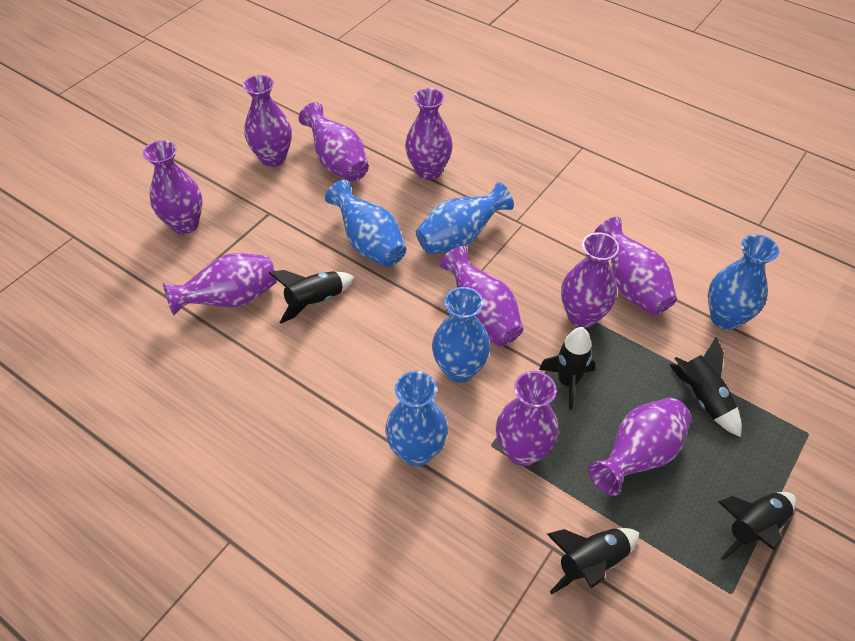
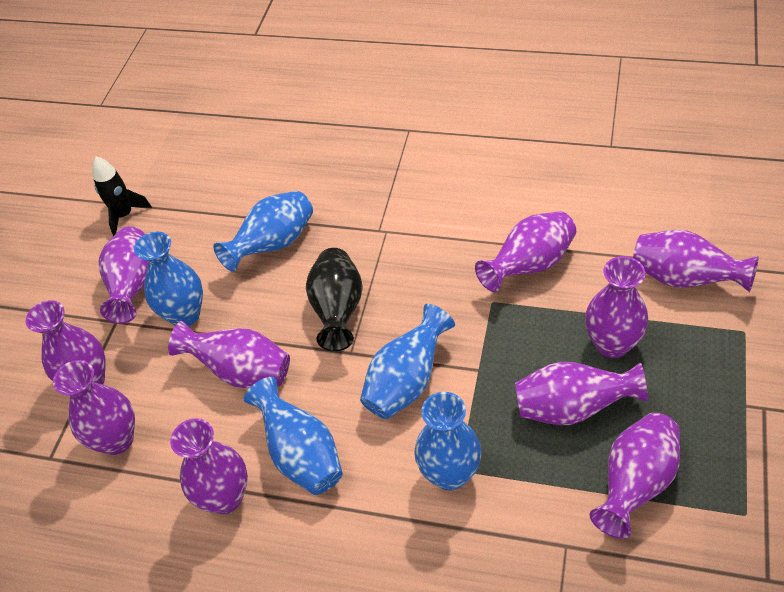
black rocket: 5 -> 1
black vase: 0 -> 1

